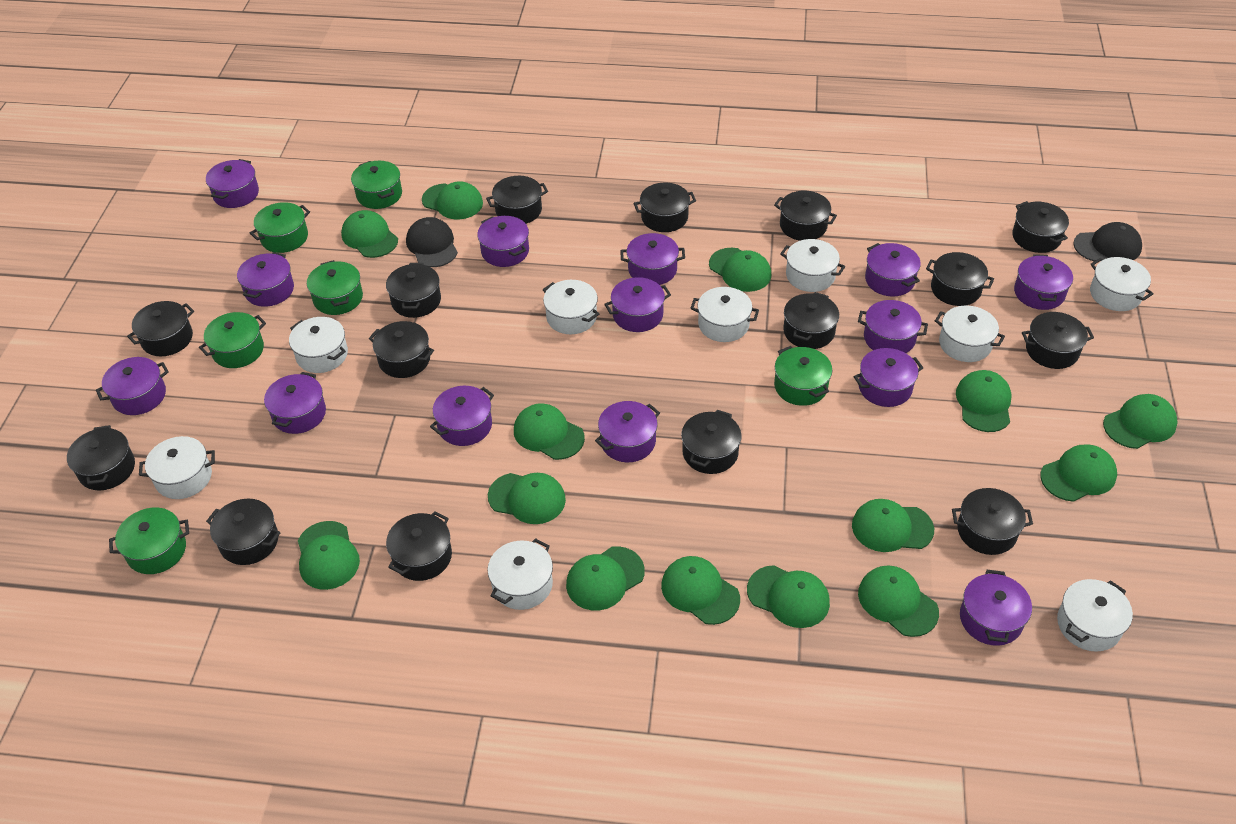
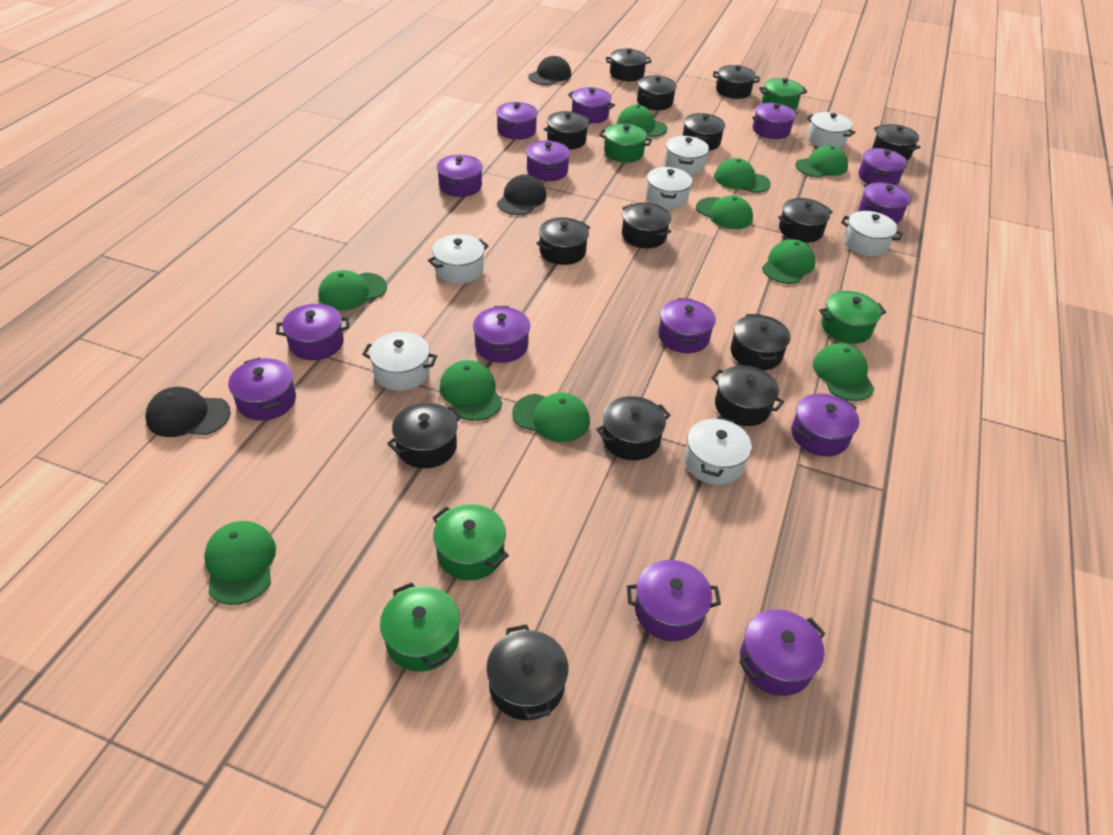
black cap: 2 -> 3
black pot: 15 -> 14
green cap: 14 -> 10
green pot: 6 -> 5
white pot: 9 -> 7

